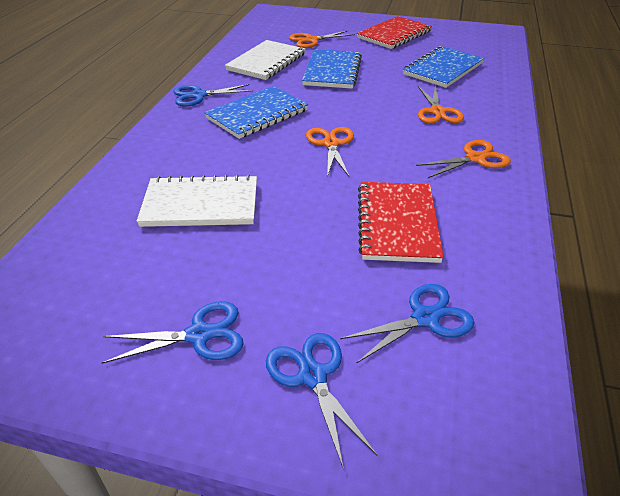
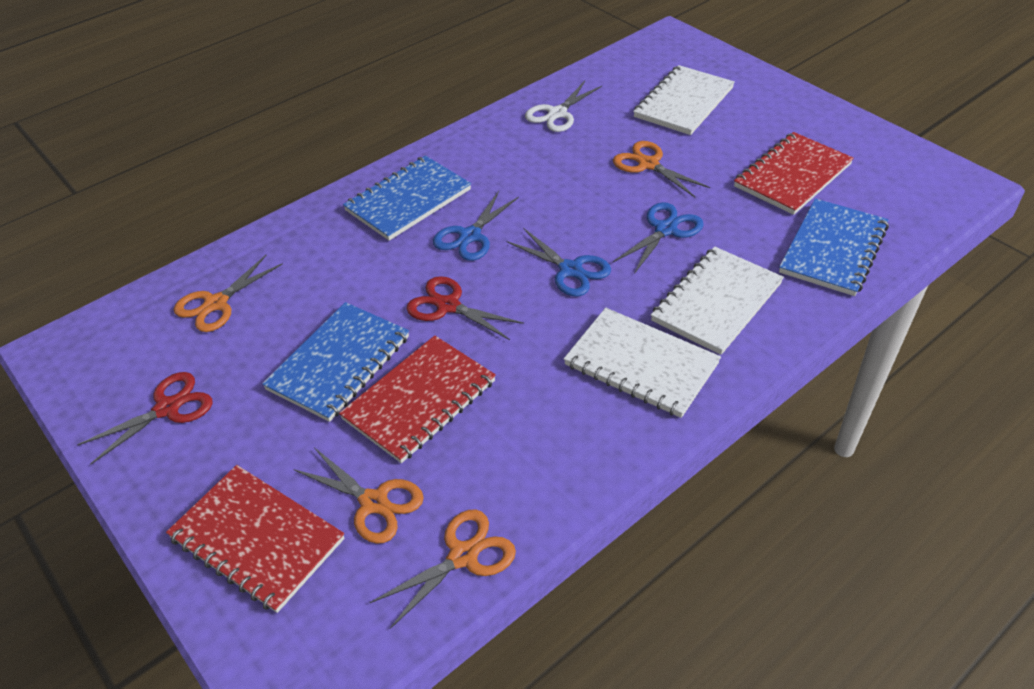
blue scissors: 4 -> 3
red notebook: 2 -> 3
red scissors: 0 -> 2
white notebook: 2 -> 3
white scissors: 0 -> 1

